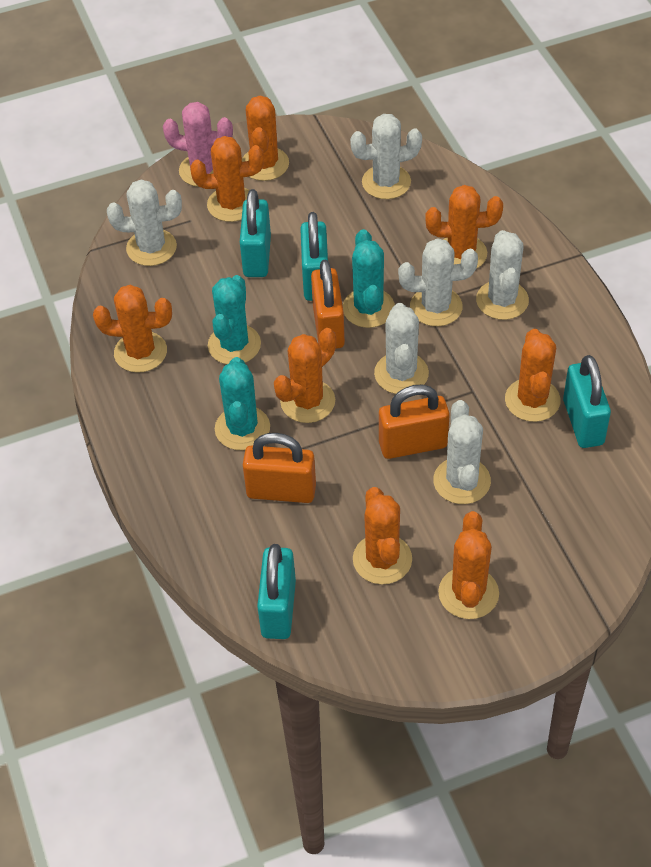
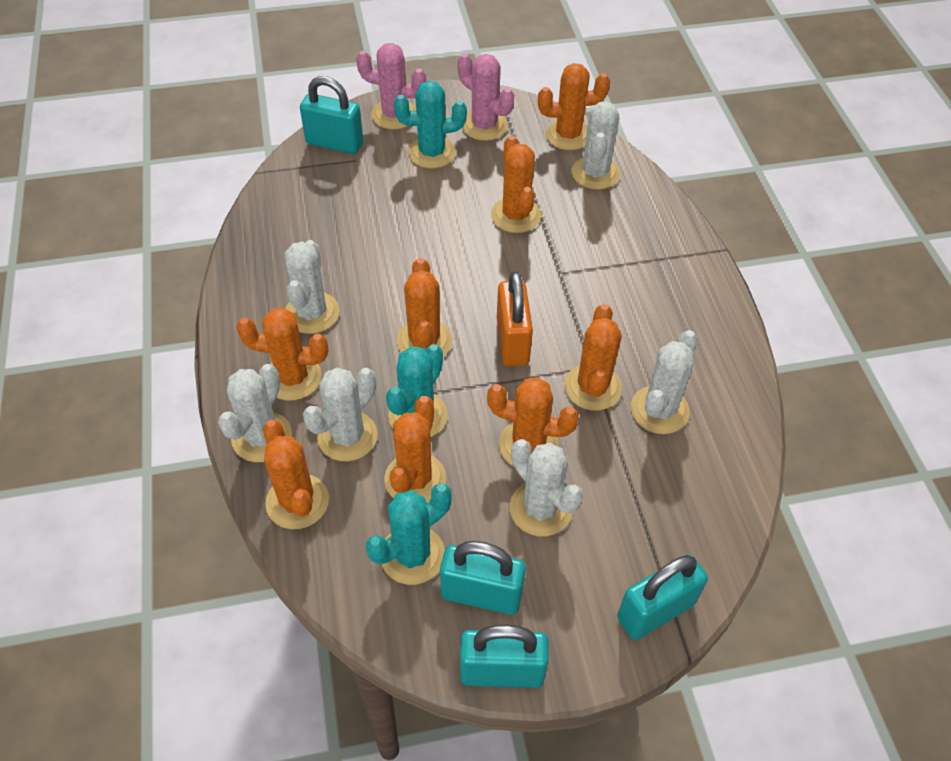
orange padlock: 3 -> 1
pink cactus: 1 -> 2

